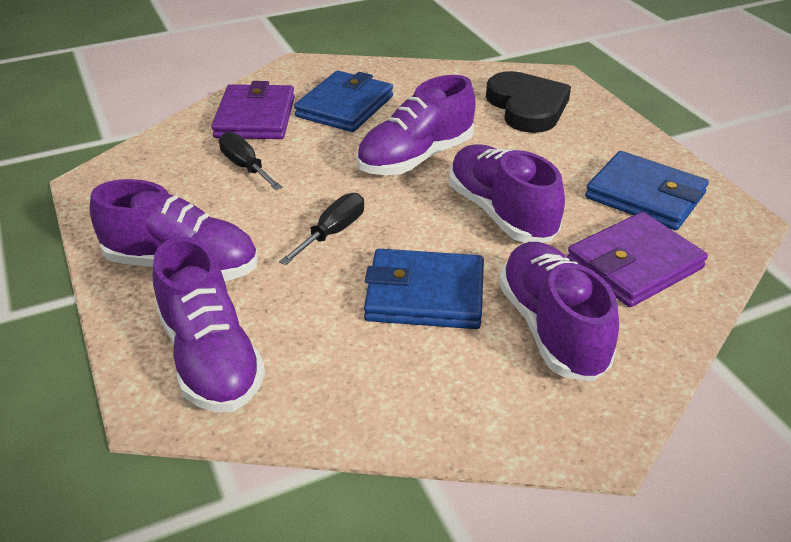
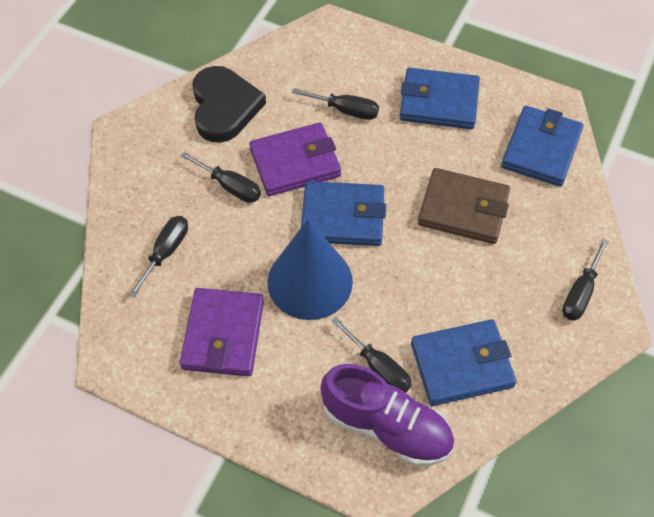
black screwdriver: 2 -> 5
blue cone: 0 -> 1
blue wallet: 3 -> 4
brown wallet: 0 -> 1
purple shoe: 5 -> 1

